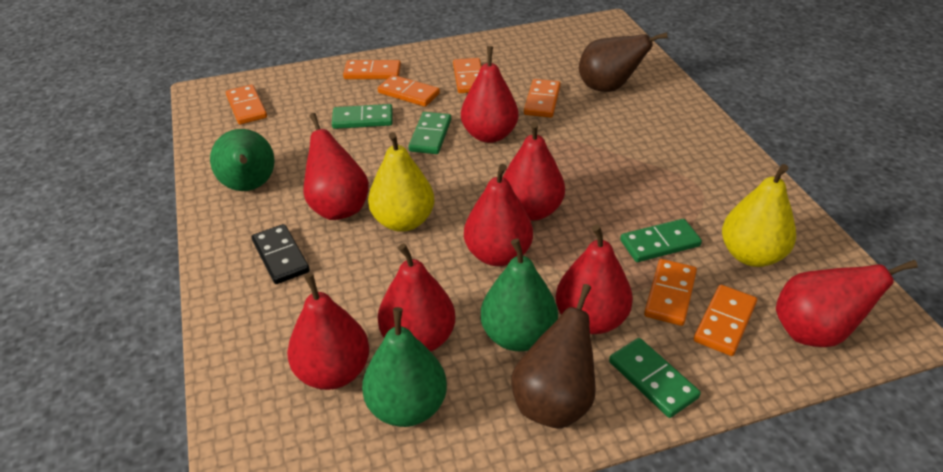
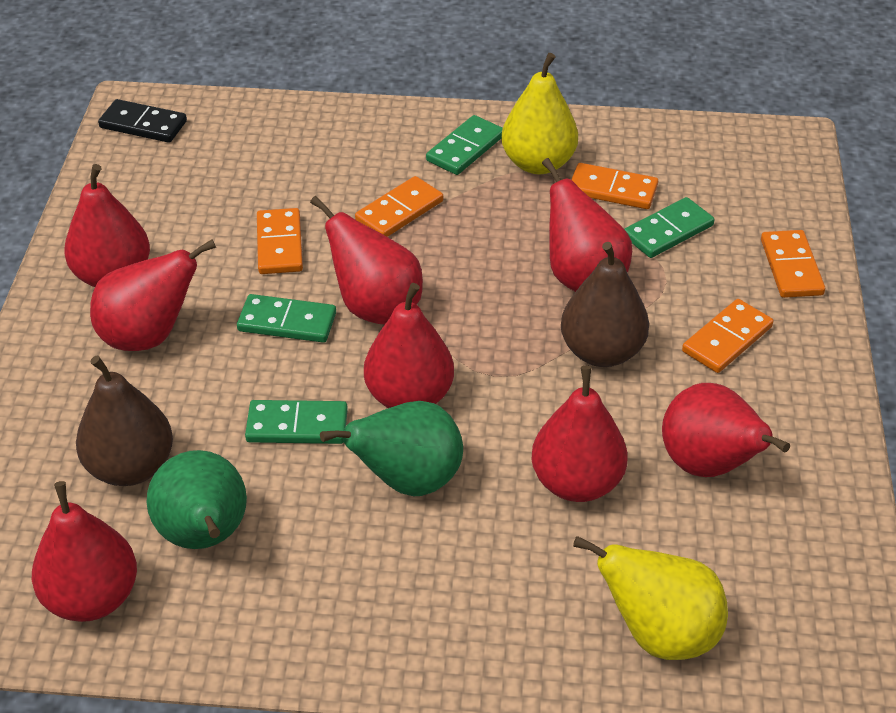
green pear: 3 -> 2
orange domino: 7 -> 5

